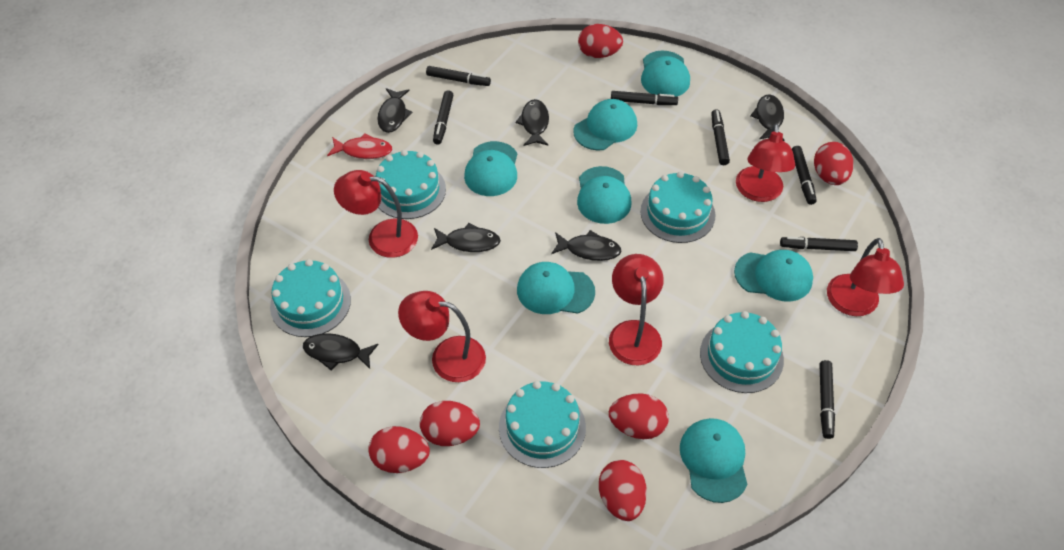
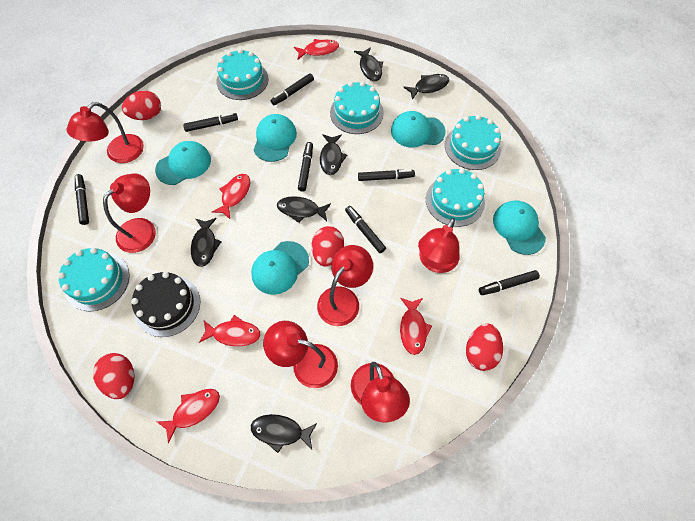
black cake: 0 -> 1
red egg: 6 -> 4
red fish: 1 -> 5
red lamp: 5 -> 6
turquoise cap: 7 -> 5

